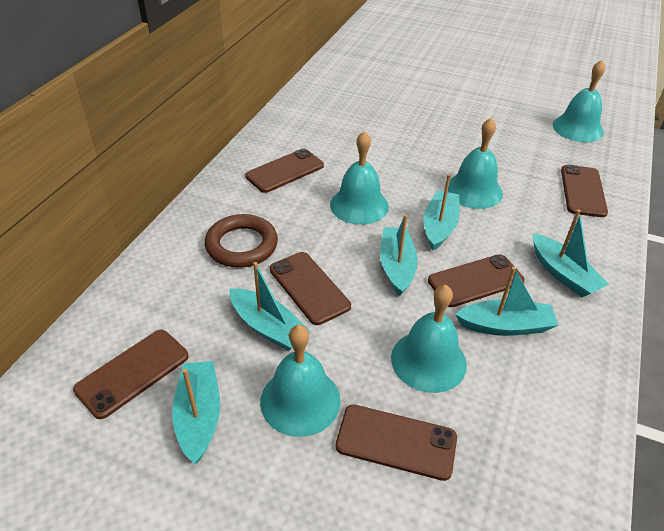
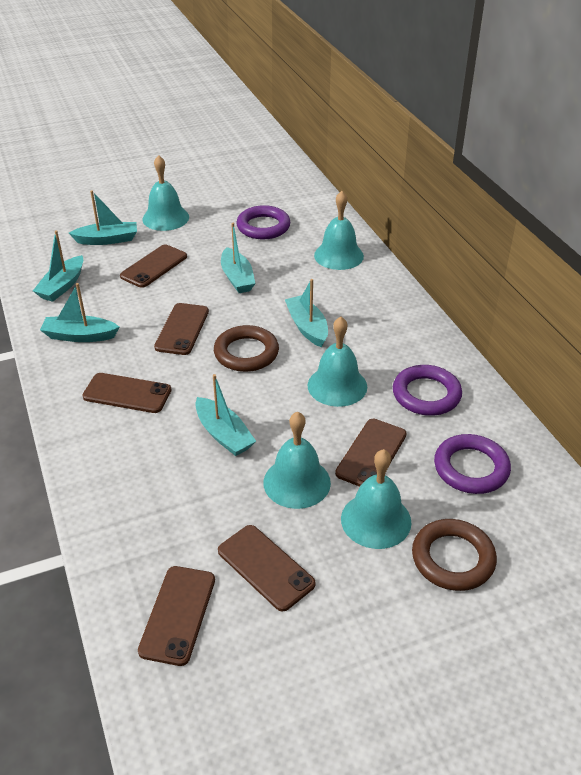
brown ring: 1 -> 2
purple ring: 0 -> 3

